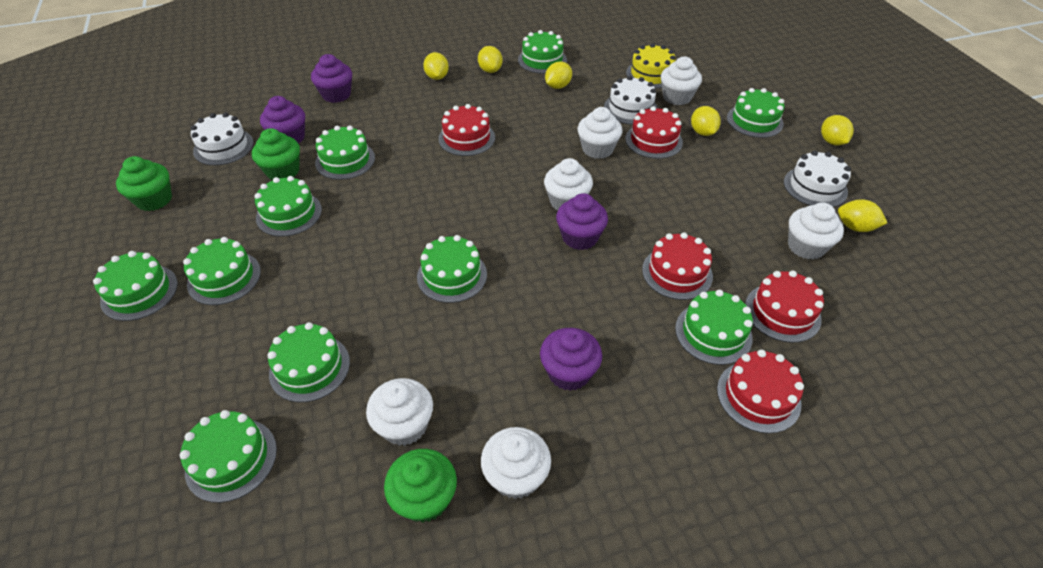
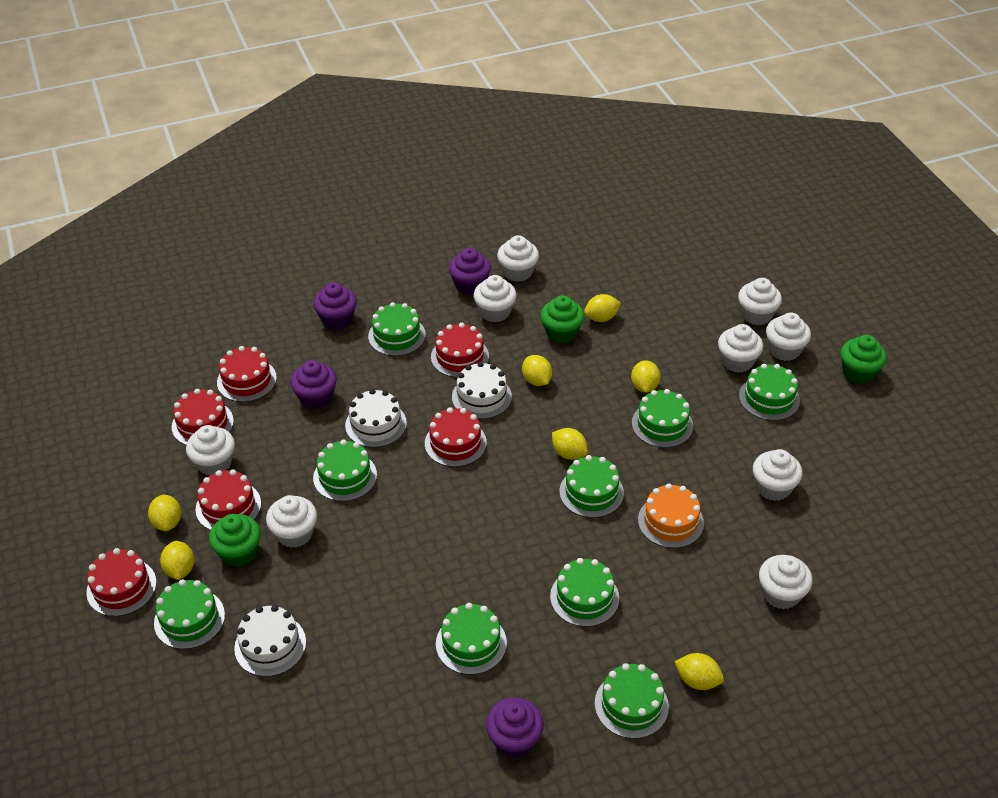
green cake: 10 -> 9
orange cake: 0 -> 1
red cake: 5 -> 6
white cupcake: 6 -> 9
yellow cake: 1 -> 0
yellow lemon: 6 -> 7

